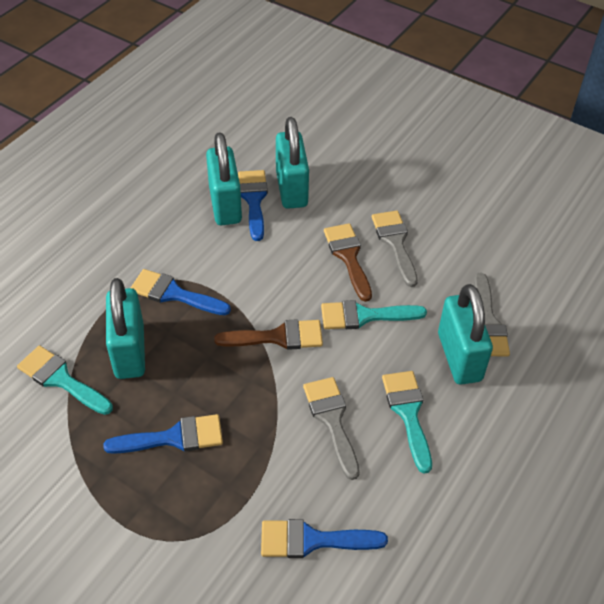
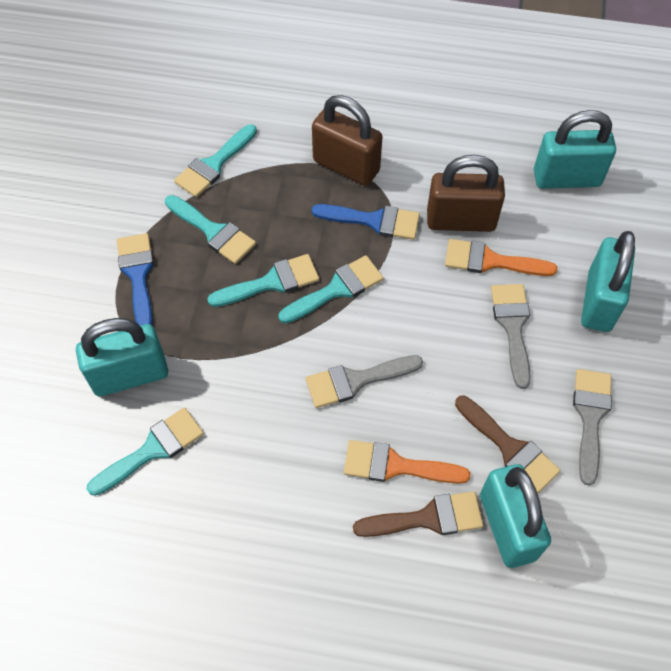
blue brush: 4 -> 2
brown padlock: 0 -> 2
orange brush: 0 -> 2
turquoise brush: 3 -> 5

